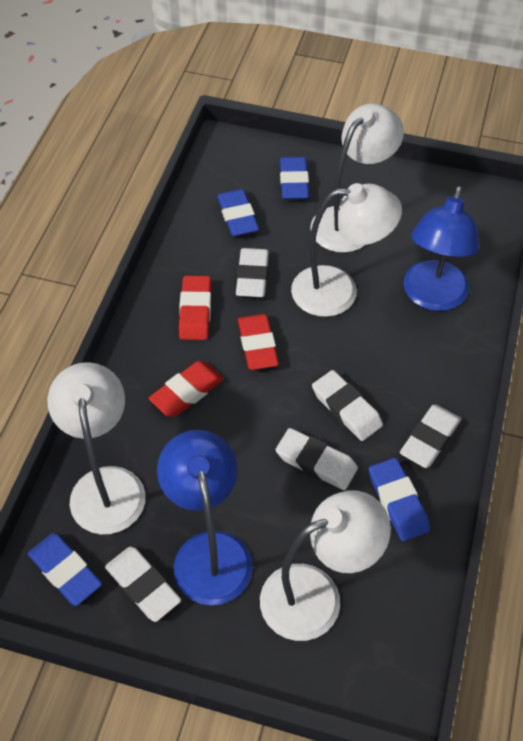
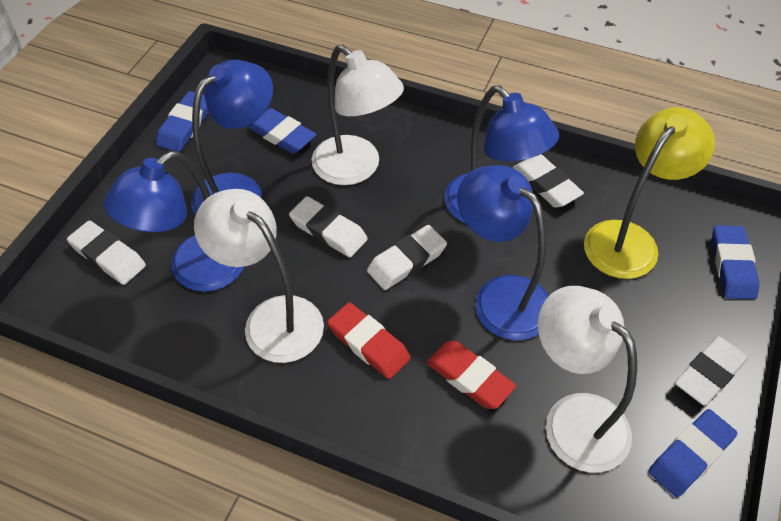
blue lamp: 2 -> 4
red eraser: 3 -> 2
white lamp: 4 -> 3
yellow lamp: 0 -> 1

